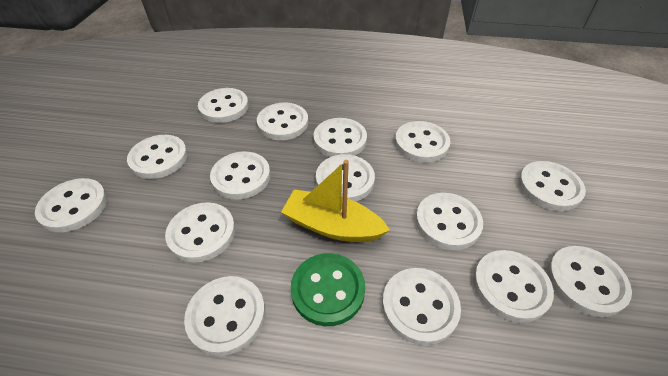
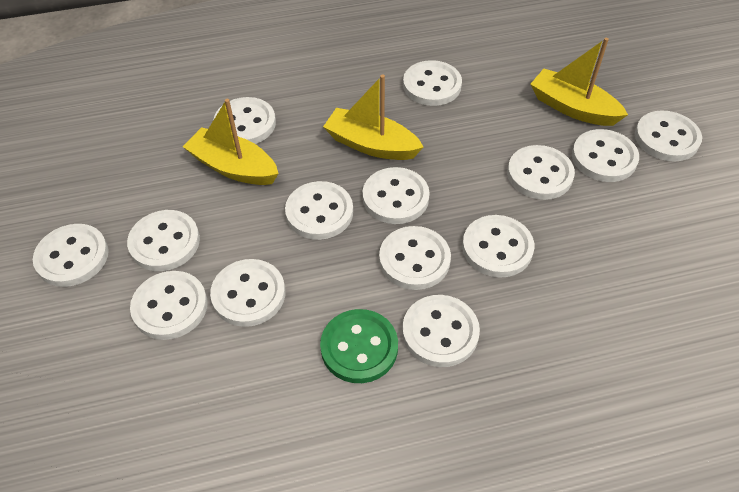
white button: 15 -> 14
yellow boat: 1 -> 3

